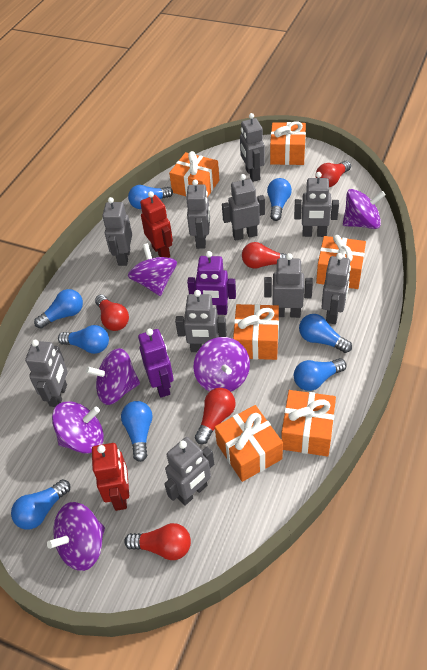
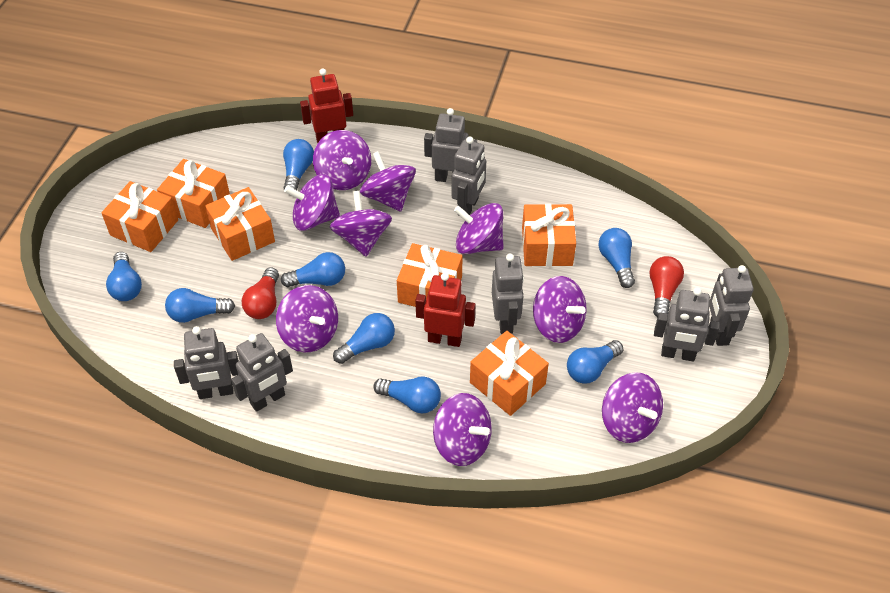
grey robot: 10 -> 7
purple robot: 2 -> 0
purple spinning top: 6 -> 9
red light bulb: 5 -> 2

